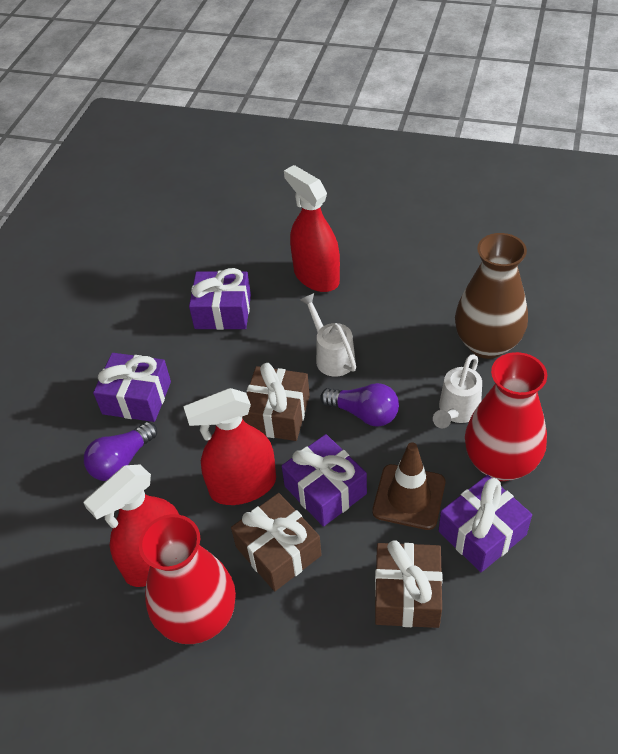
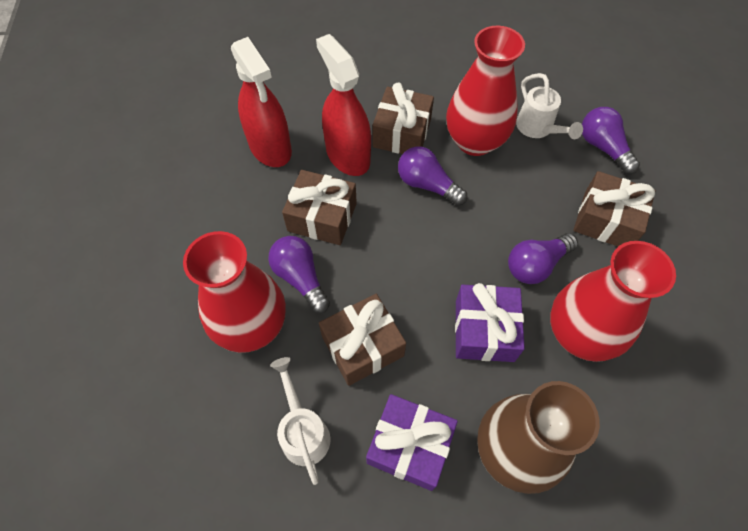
brown gift: 3 -> 4
brown traffic cone: 1 -> 0
purple gift: 4 -> 2
purple light bulb: 2 -> 4
red spray bottle: 3 -> 2
red vase: 2 -> 3

